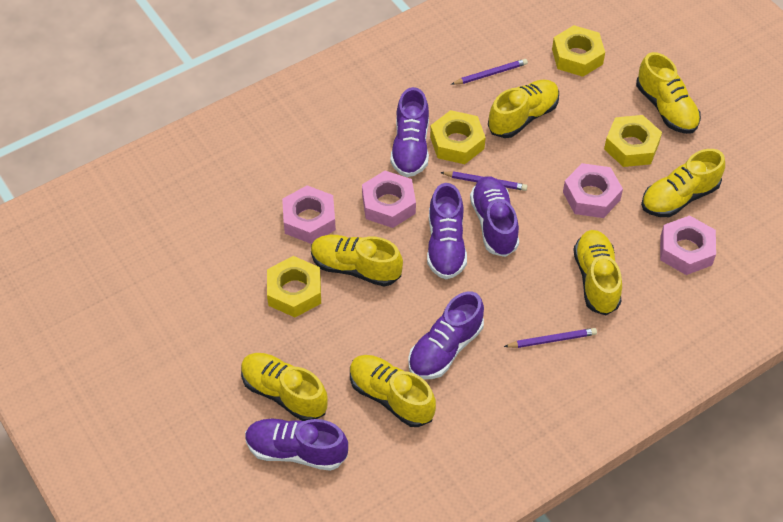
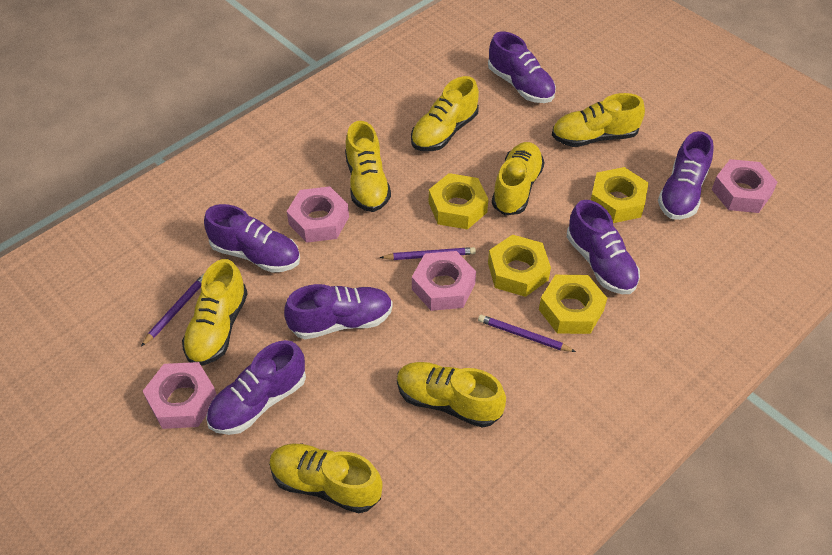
purple shoe: 5 -> 6

